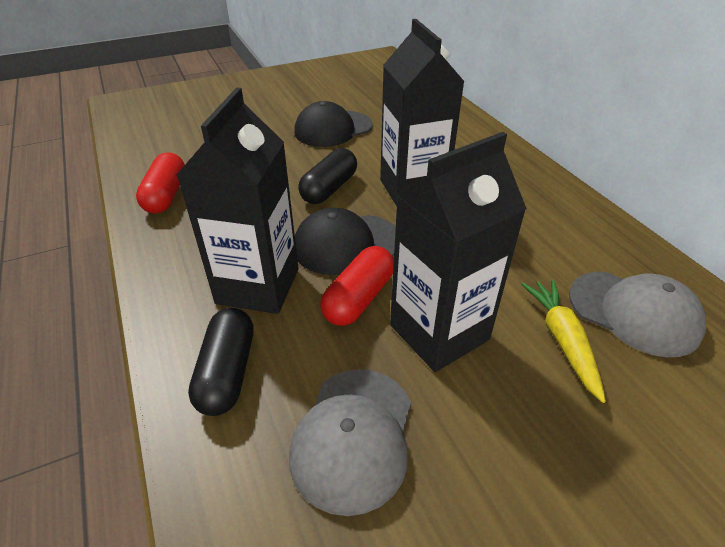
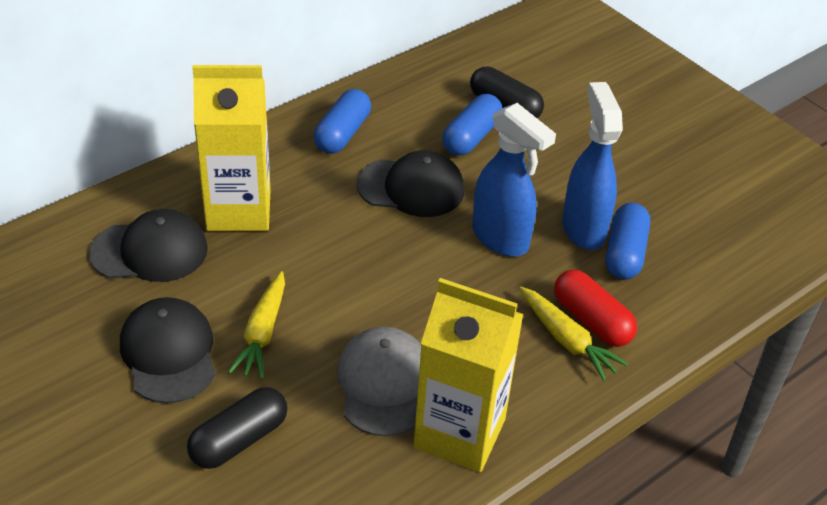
black cap: 2 -> 3
black carton: 3 -> 0
blue capsule: 0 -> 3
blue spray bottle: 0 -> 2
grey cap: 2 -> 1
red capsule: 2 -> 1
yellow carrot: 1 -> 2
yellow carton: 0 -> 2

